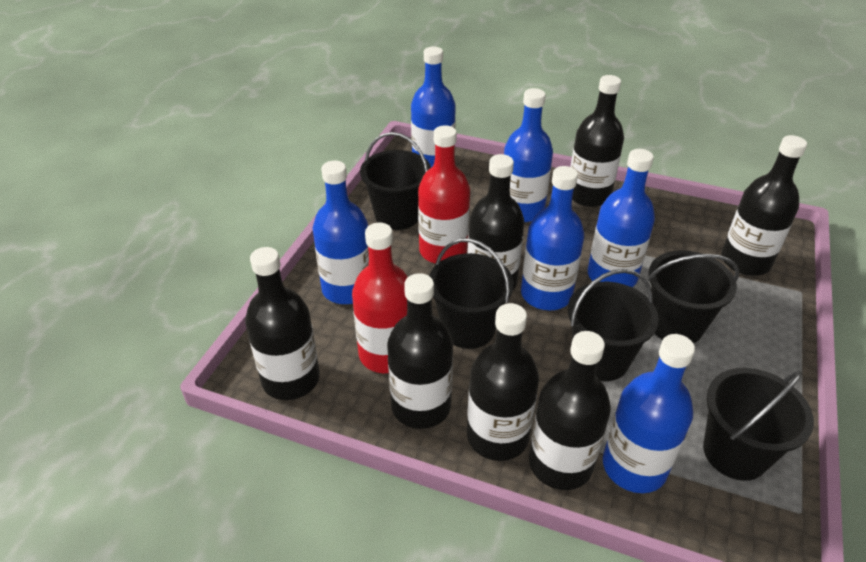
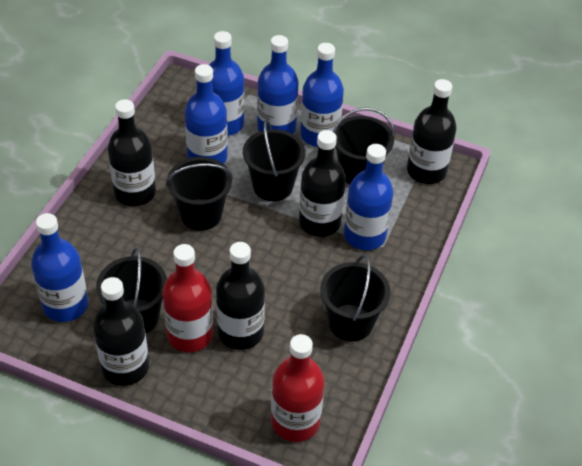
black bottle: 7 -> 5

